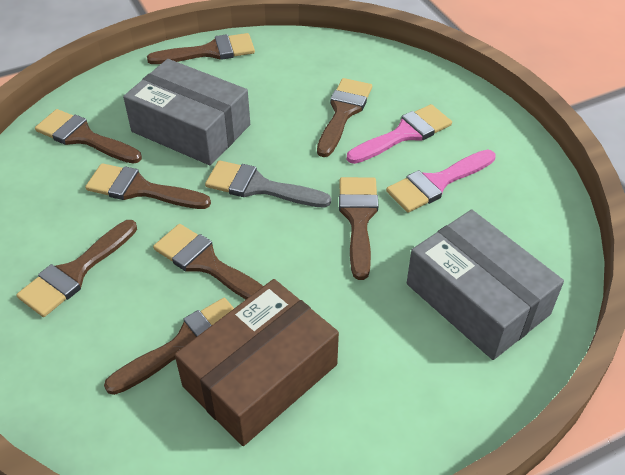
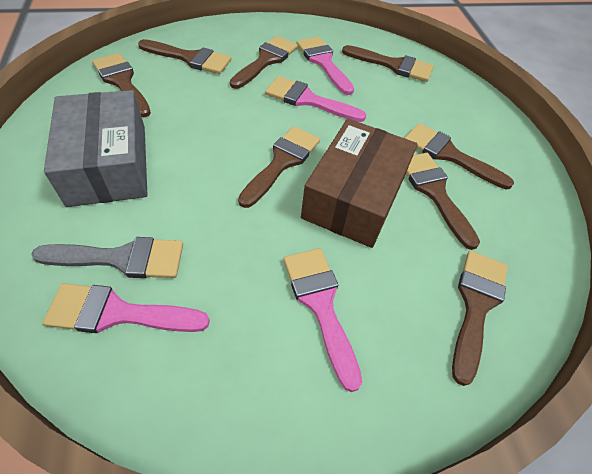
grey box: 2 -> 1
pink brush: 2 -> 4

